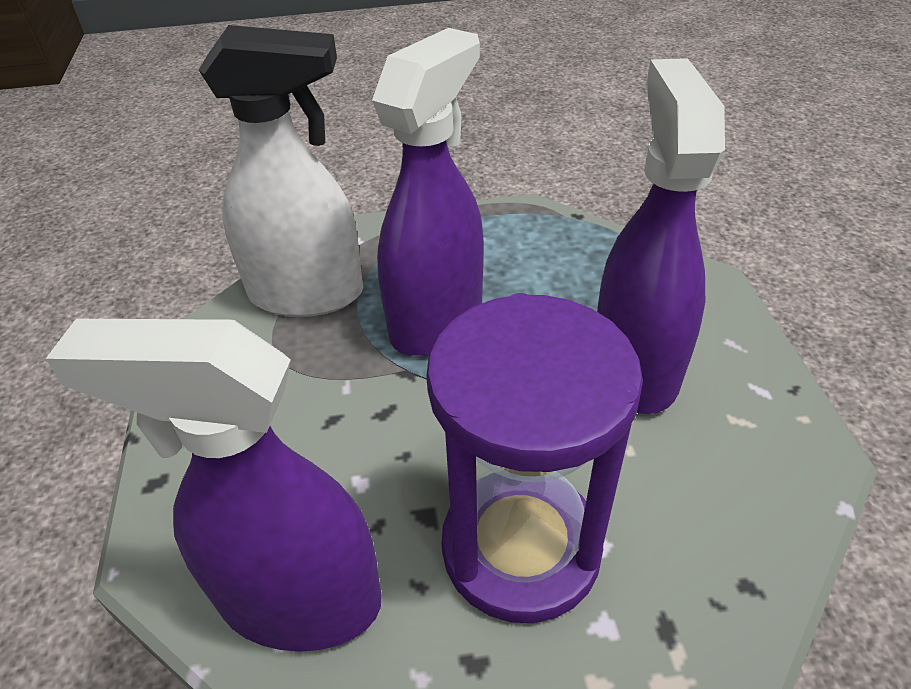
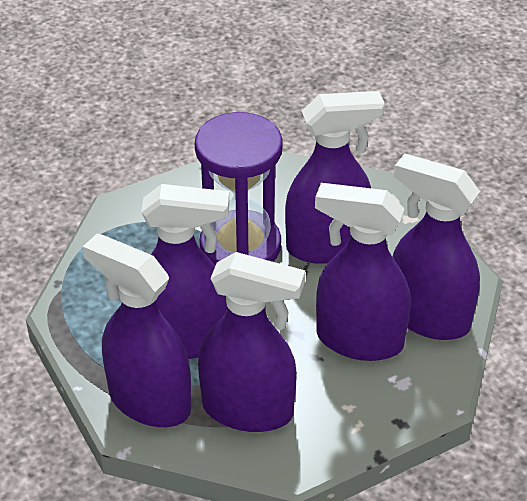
purple spray bottle: 3 -> 6
white spray bottle: 1 -> 0

